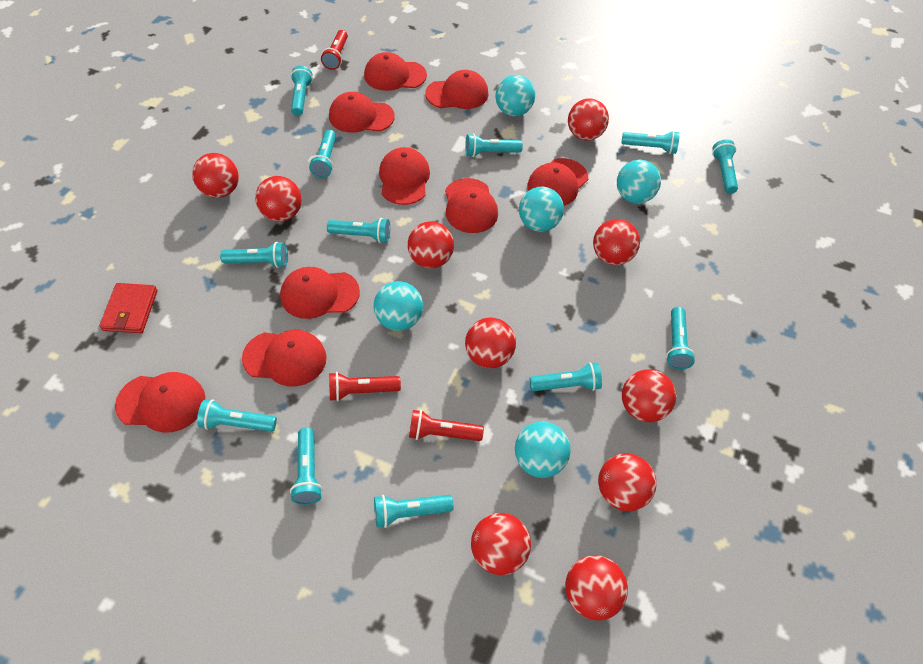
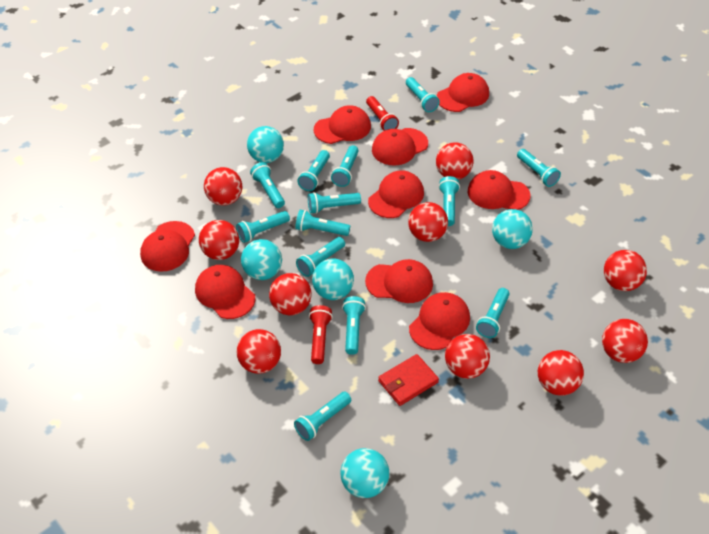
red flashlight: 3 -> 2
turquoise flashlight: 12 -> 13

